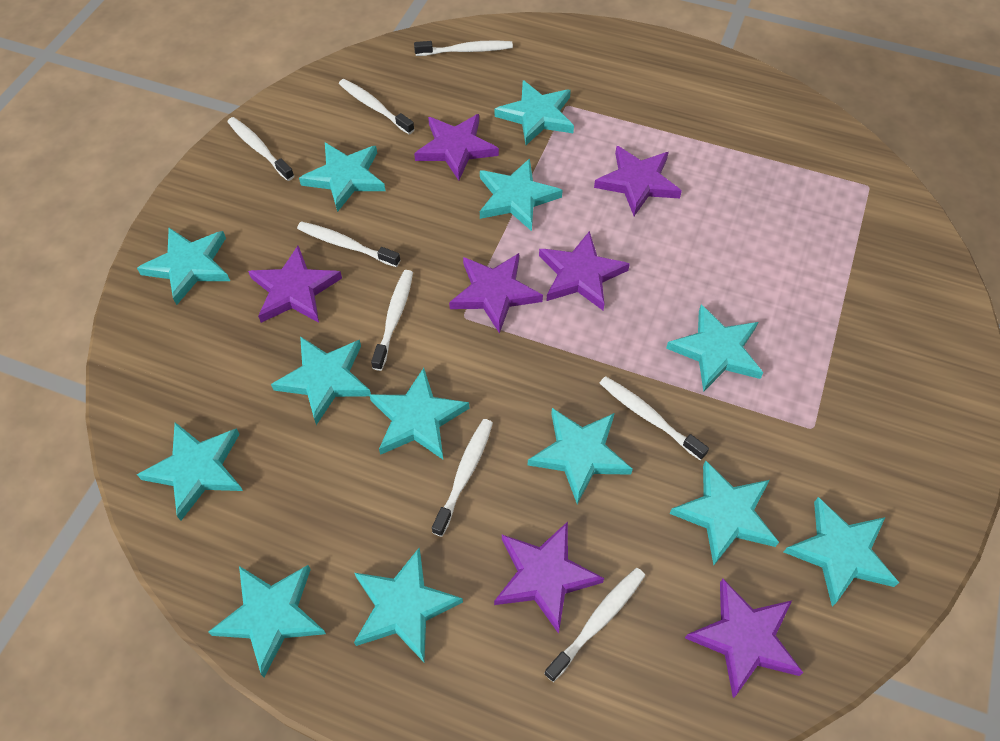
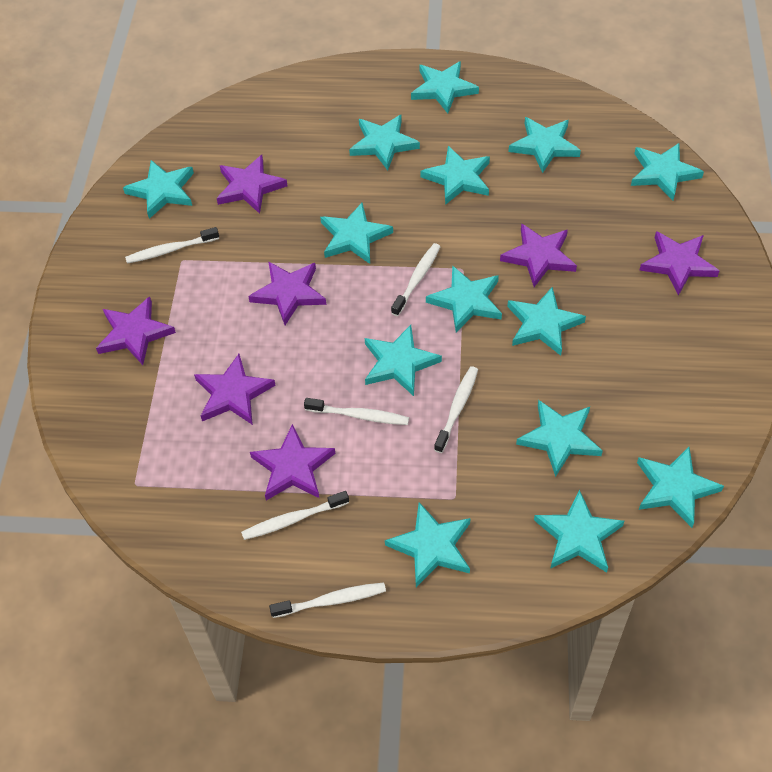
turquoise star: 13 -> 14
white toothbrush: 8 -> 6

